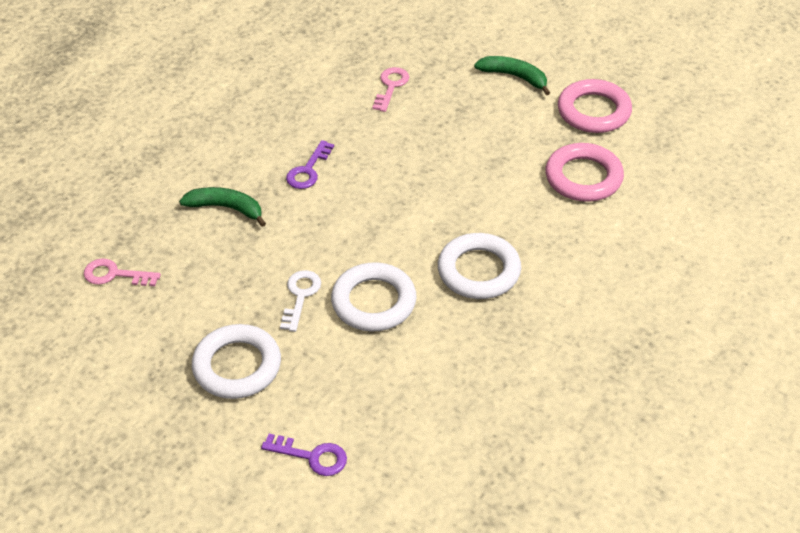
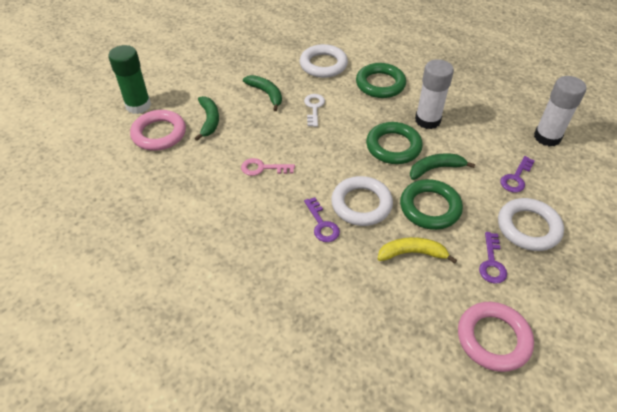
green banana: 2 -> 3
green glue stick: 0 -> 1
green ring: 0 -> 3
pink key: 2 -> 1
purple key: 2 -> 3
white glue stick: 0 -> 2
yellow banana: 0 -> 1

